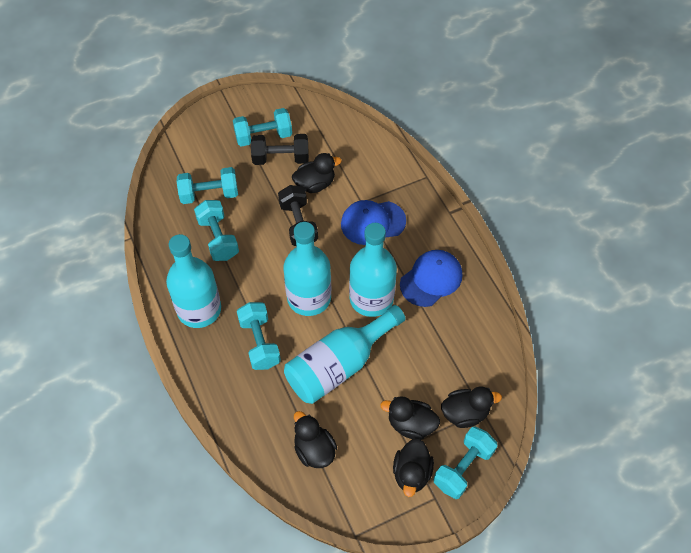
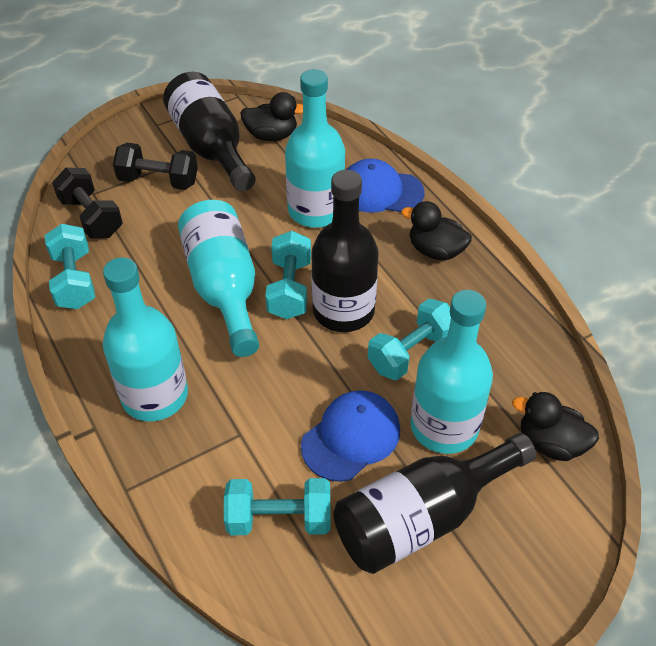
black bottle: 0 -> 3
black duck: 5 -> 3
turquoise dumbbell: 5 -> 4

